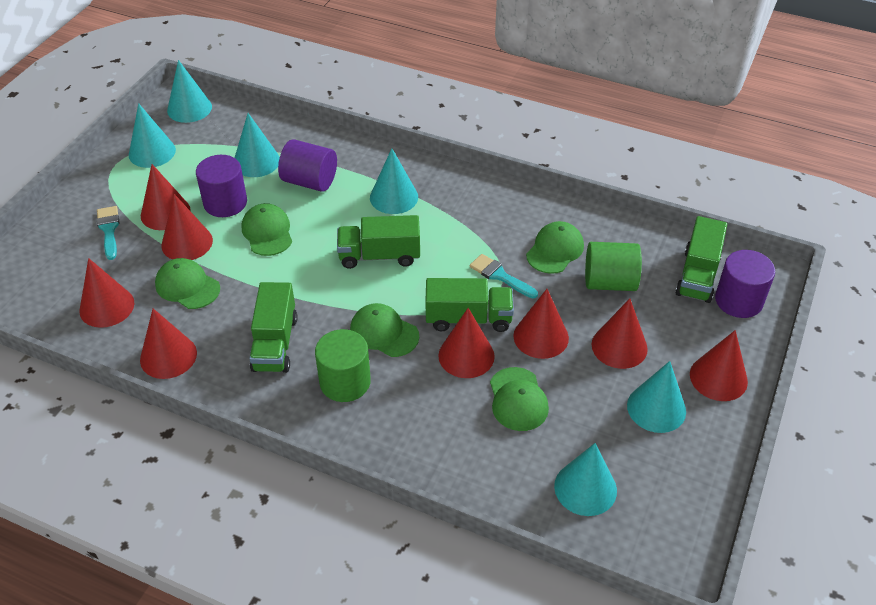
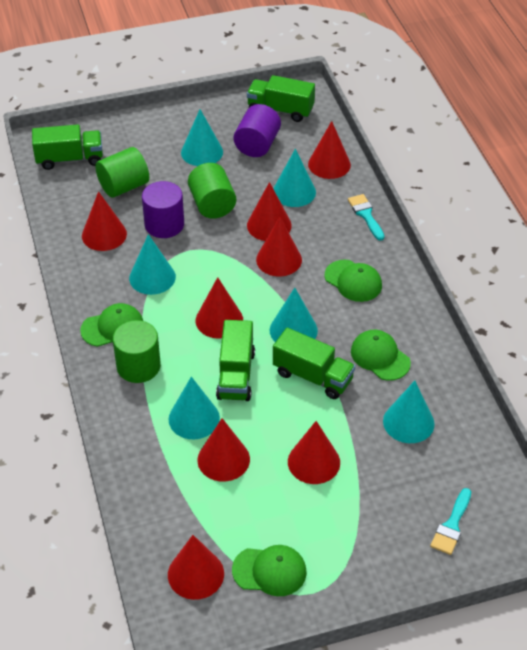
green cap: 5 -> 4
green cylinder: 2 -> 3
purple cylinder: 3 -> 2

